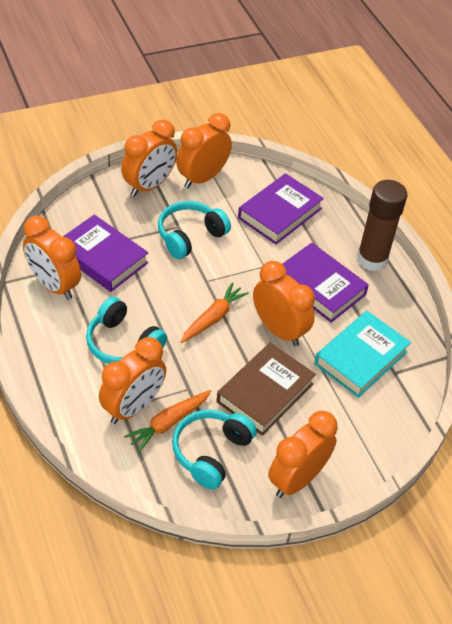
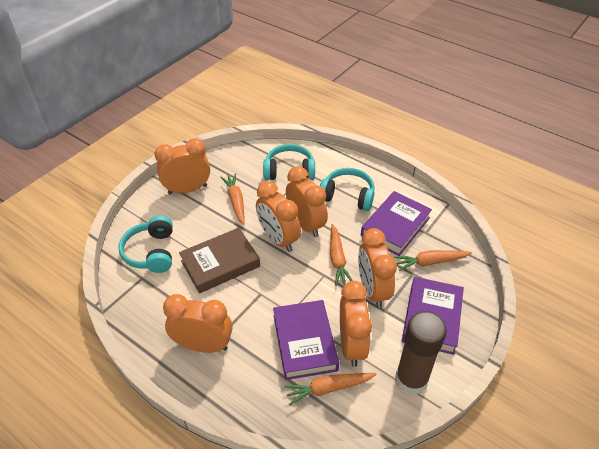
orange carrot: 2 -> 4
turquoise book: 1 -> 0

